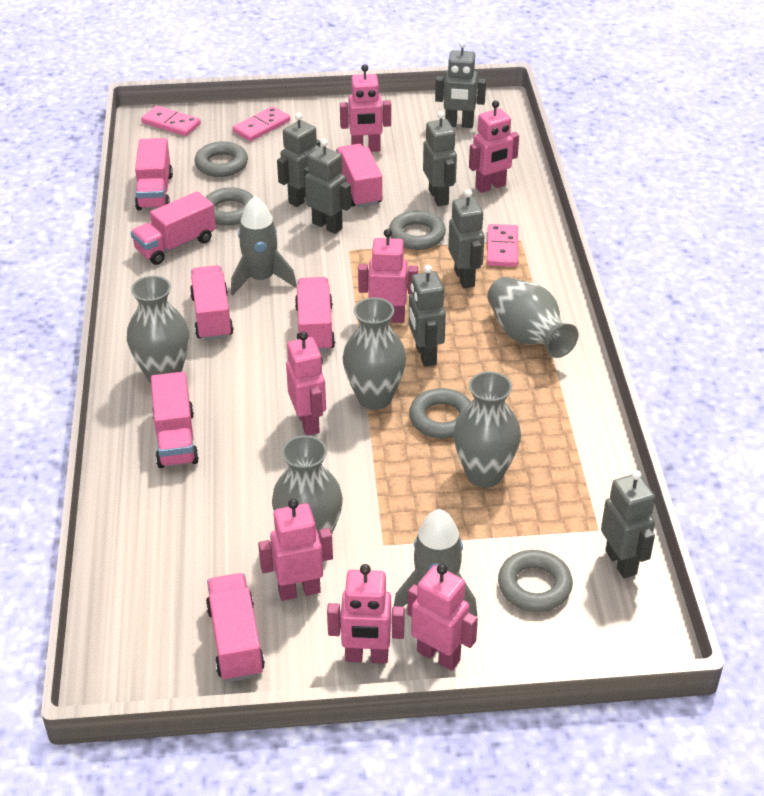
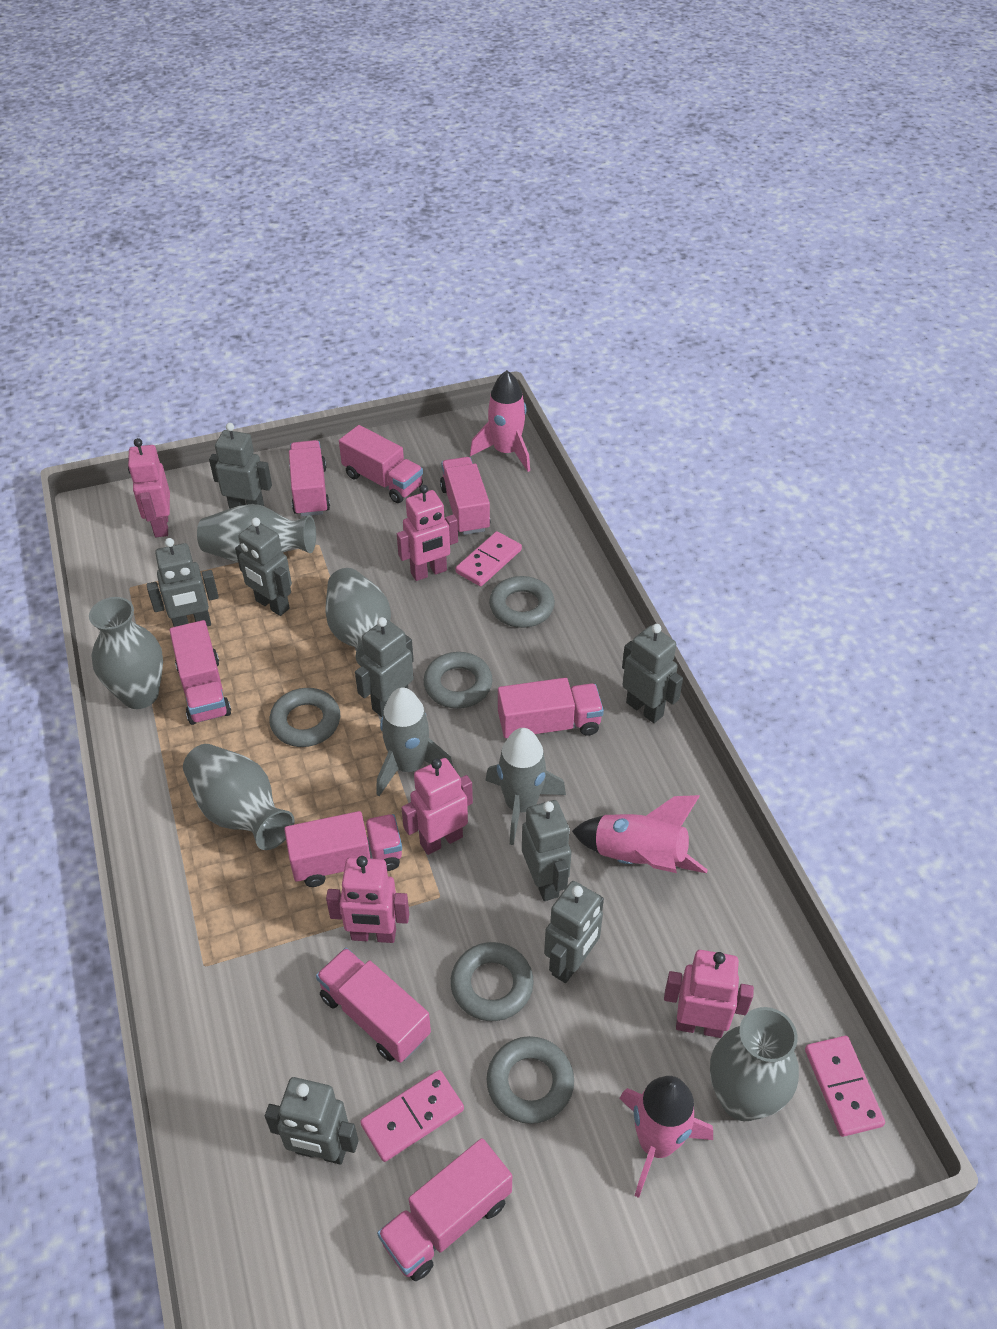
grey robot: 7 -> 8
pink robot: 7 -> 5
pink rocket: 0 -> 3
pink truck: 7 -> 8

